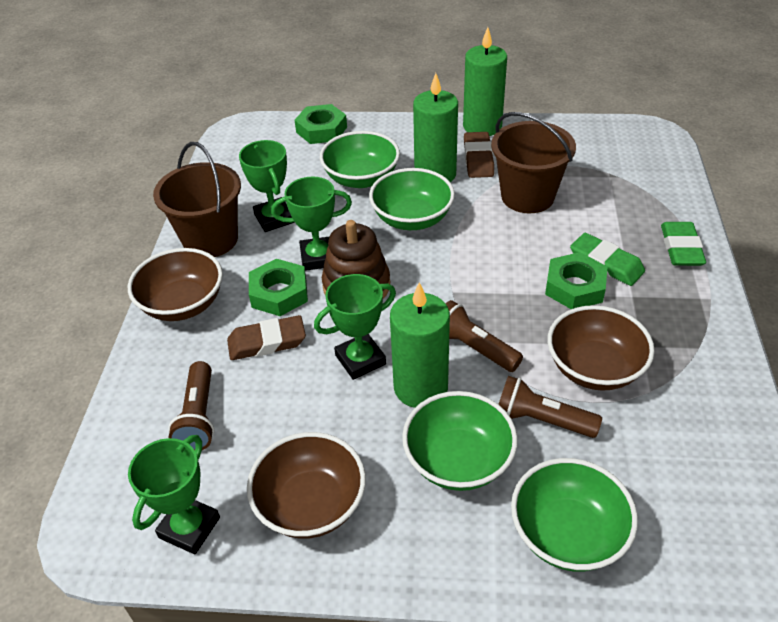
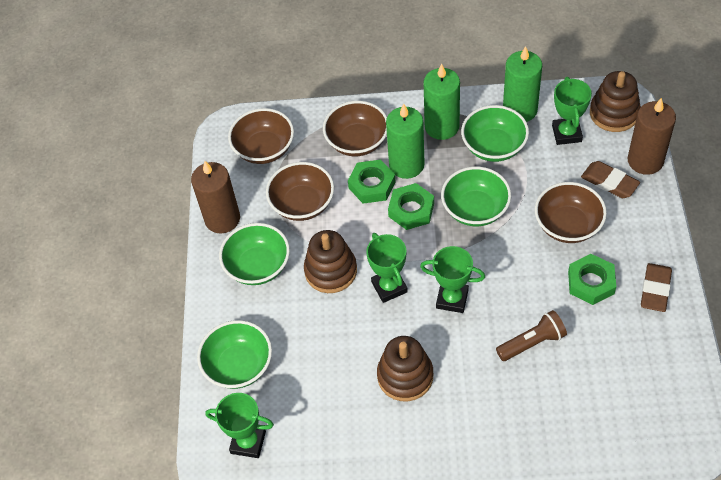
brown bowl: 3 -> 4
brown bucket: 2 -> 0
brown candle: 0 -> 2
brown flashlight: 3 -> 1
brown stacking toy: 1 -> 3
green eraser: 2 -> 0

